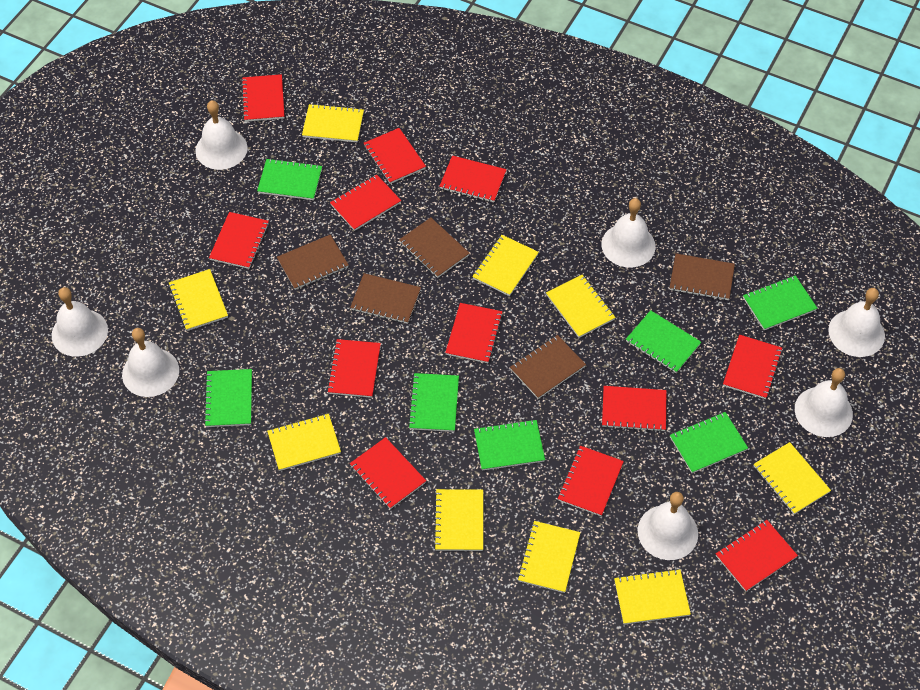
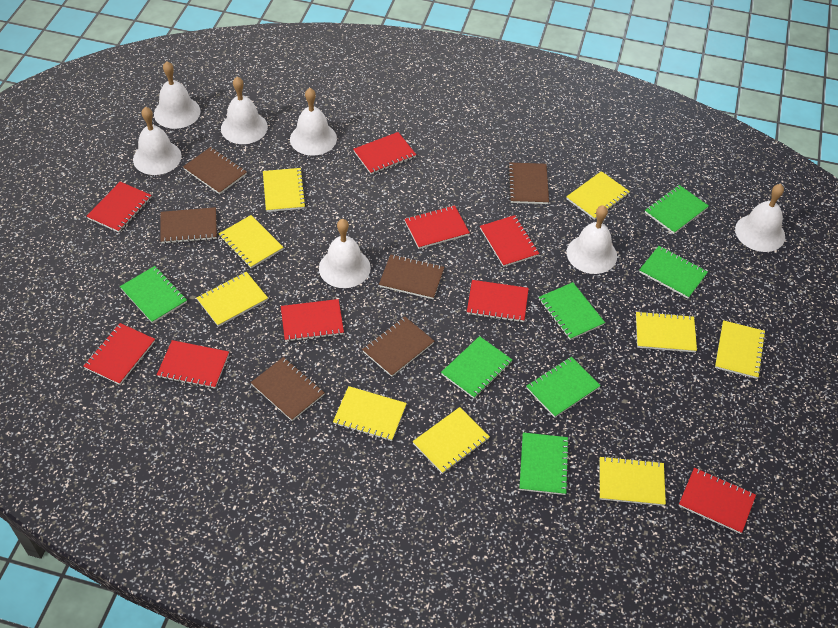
brown notebook: 5 -> 6
red notebook: 12 -> 9

